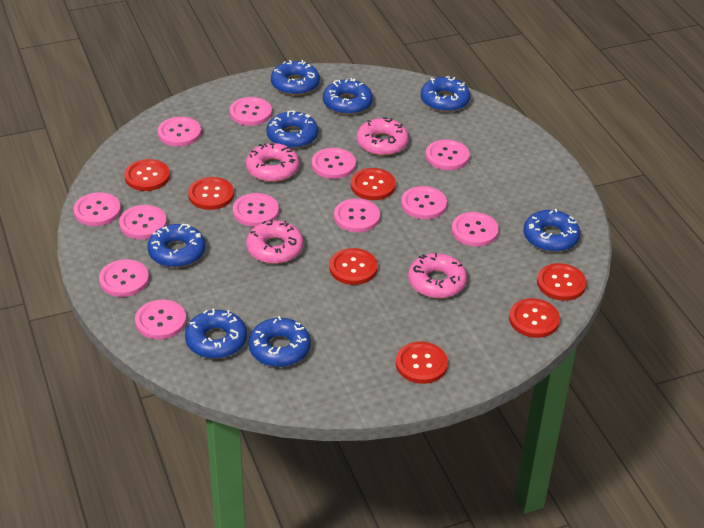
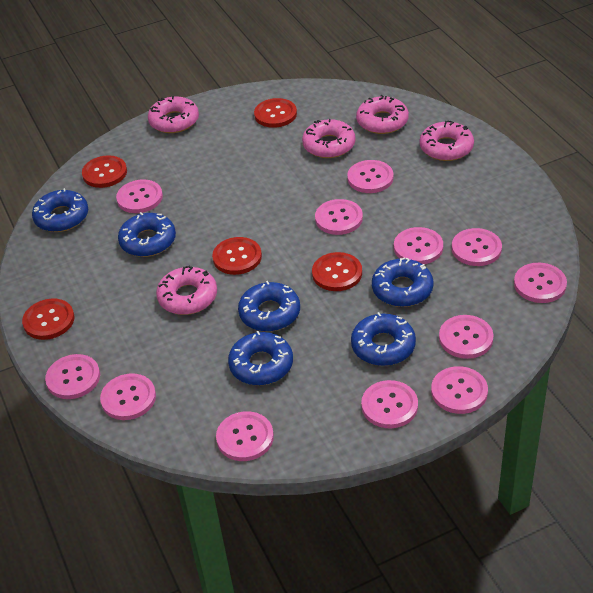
blue donut: 8 -> 6
pink donut: 4 -> 5
red button: 7 -> 5

